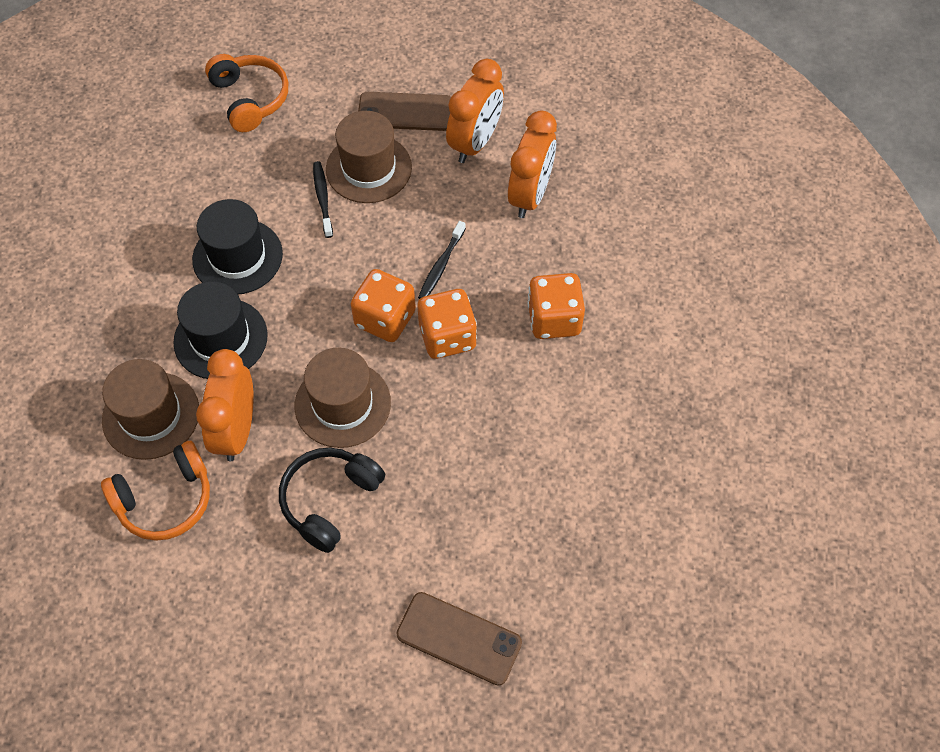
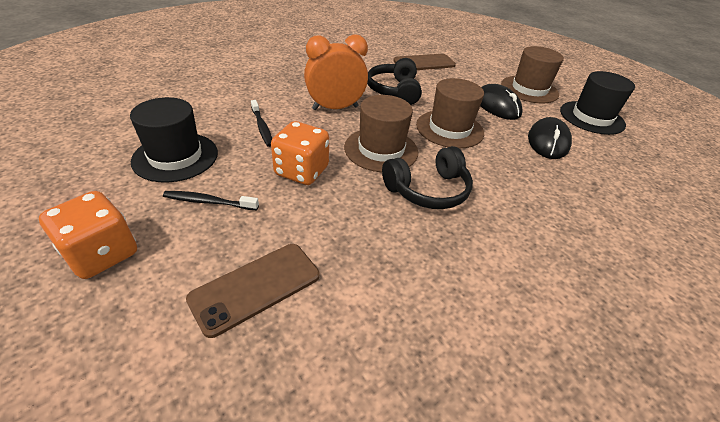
black headphones: 1 -> 2
black mouse: 0 -> 2
orange clock: 3 -> 1
orange dice: 3 -> 2
orange headphones: 2 -> 0

